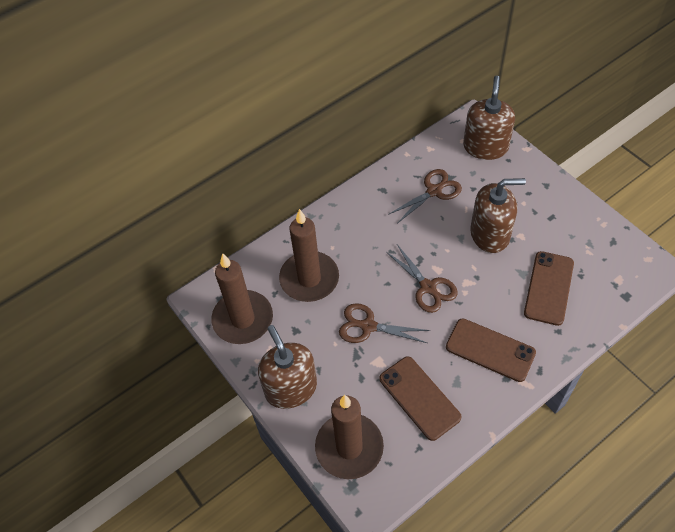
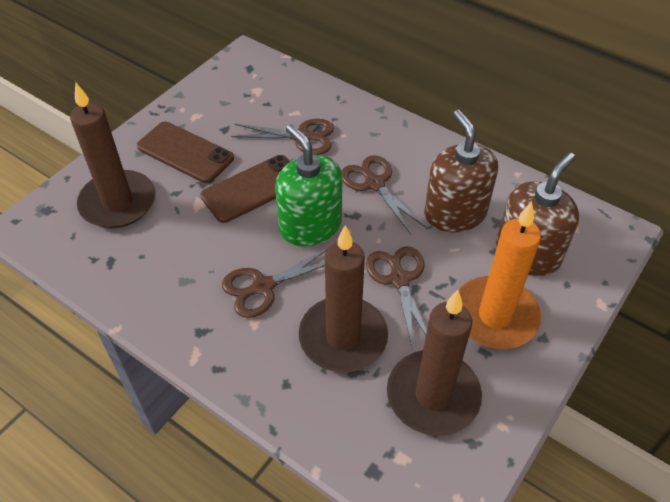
brown phone: 3 -> 2
brown scissors: 3 -> 4
brown soap dispenser: 3 -> 2
green soap dispenser: 0 -> 1
orange candle: 0 -> 1

